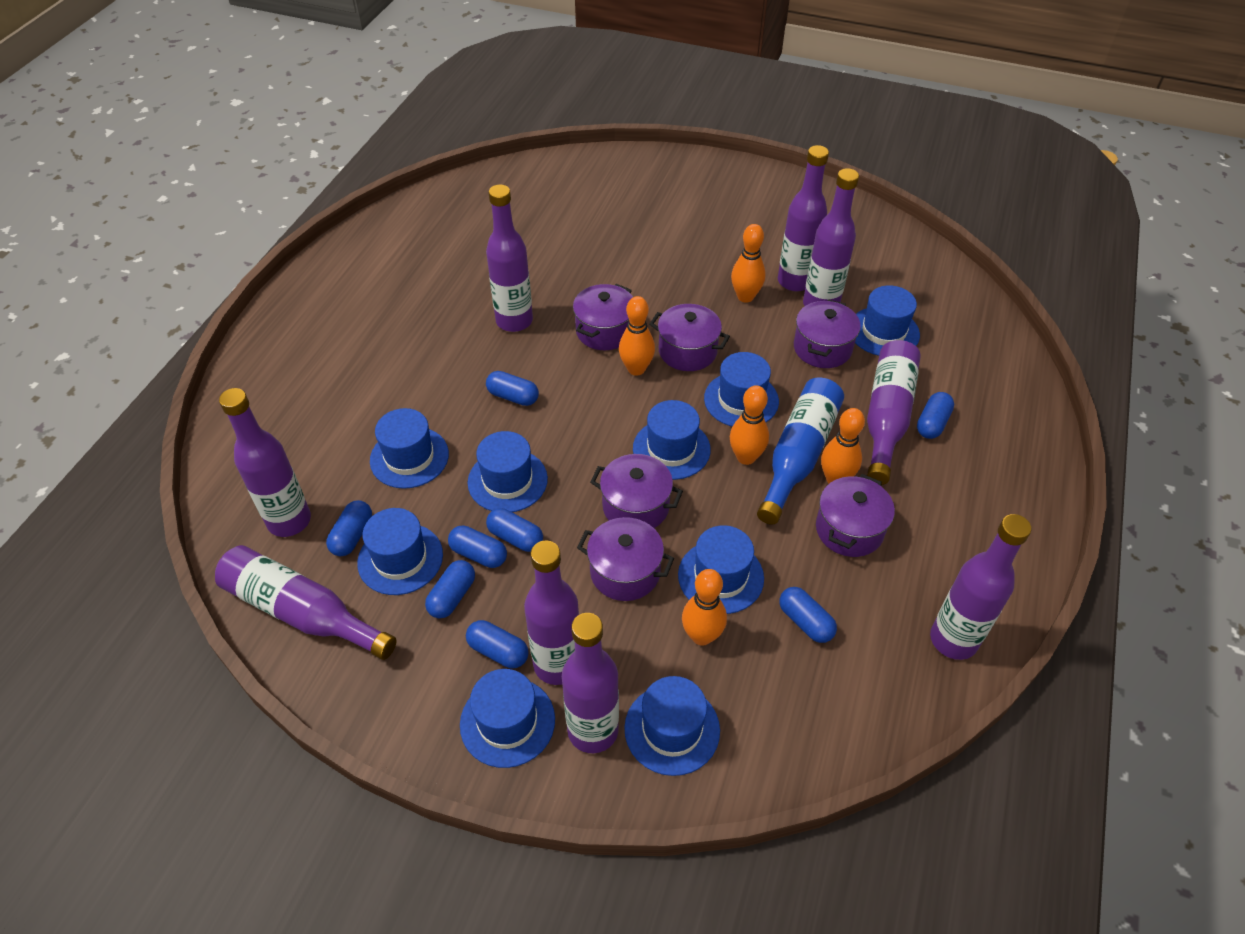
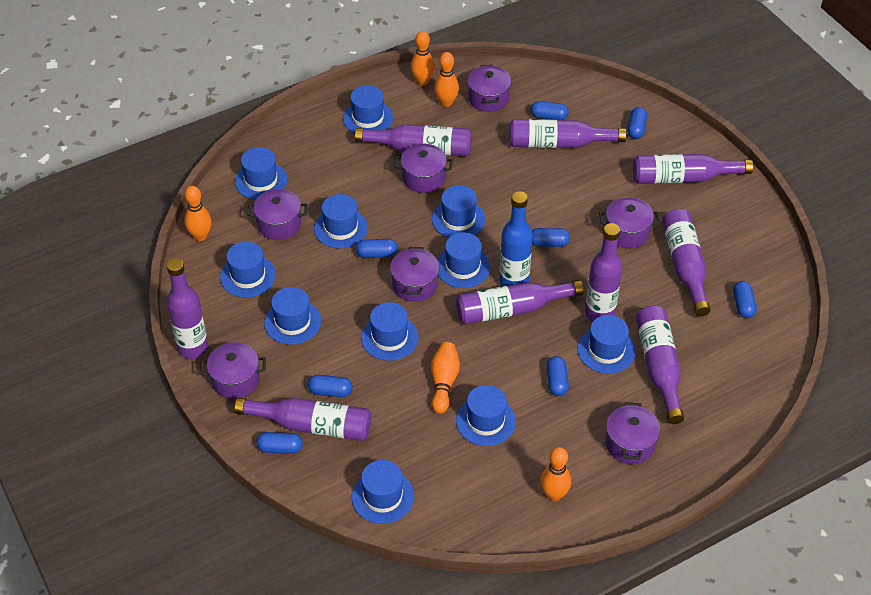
blue hat: 9 -> 11
purple pot: 6 -> 7

